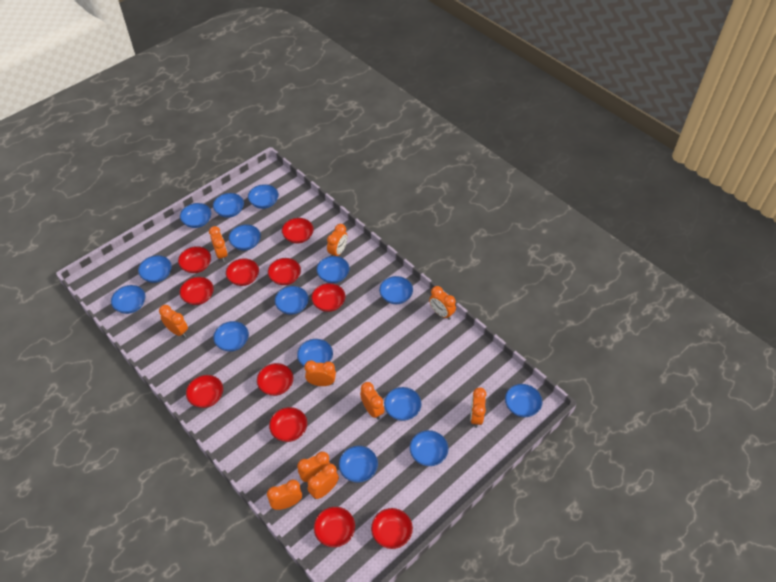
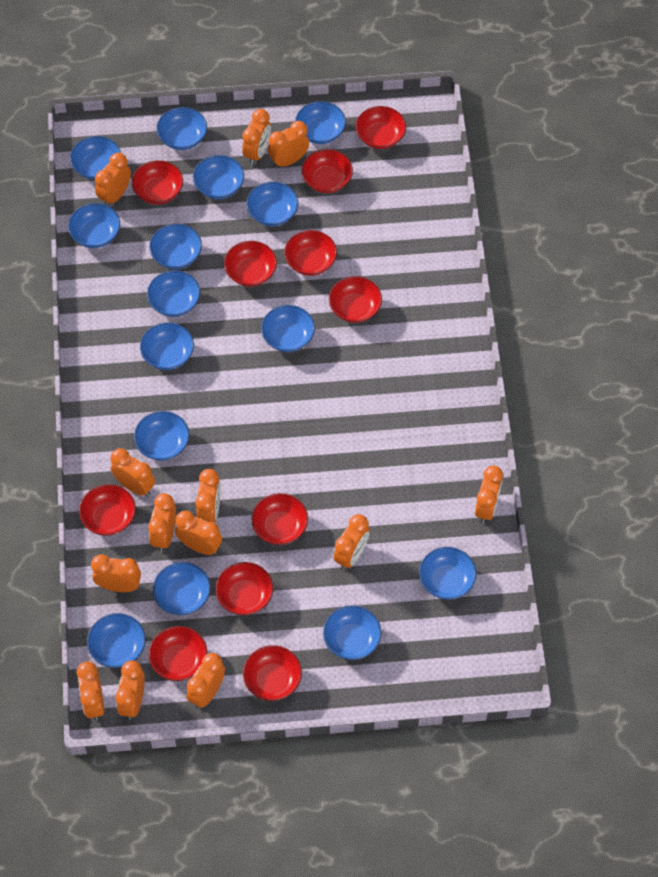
orange clock: 10 -> 13

